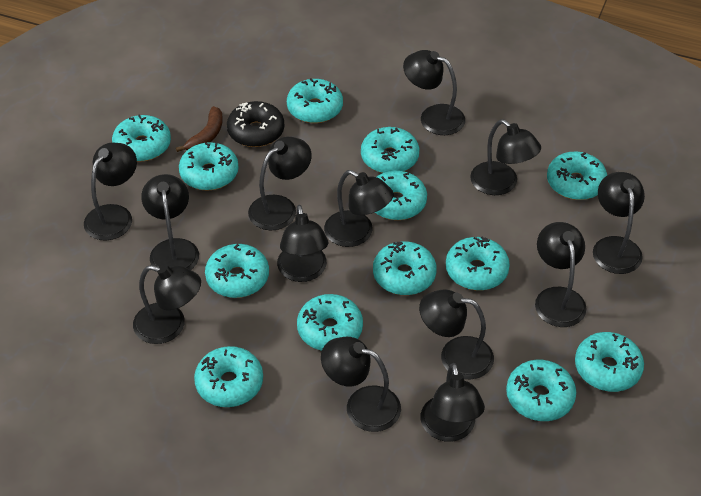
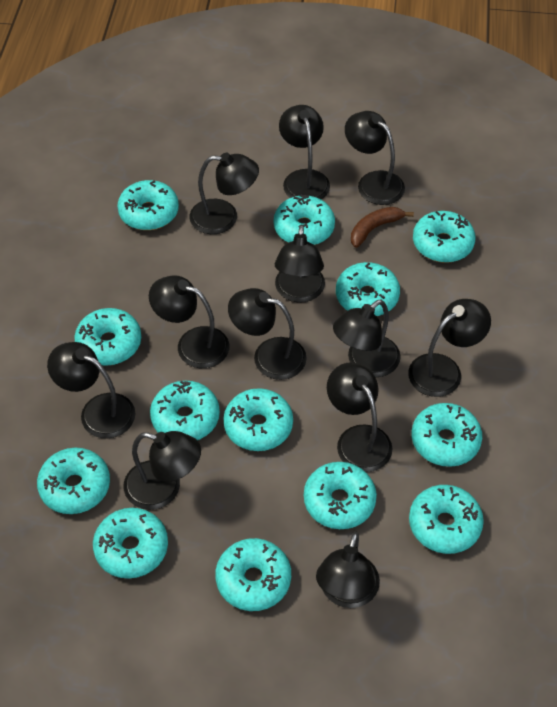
black donut: 1 -> 0
black lamp: 13 -> 12

